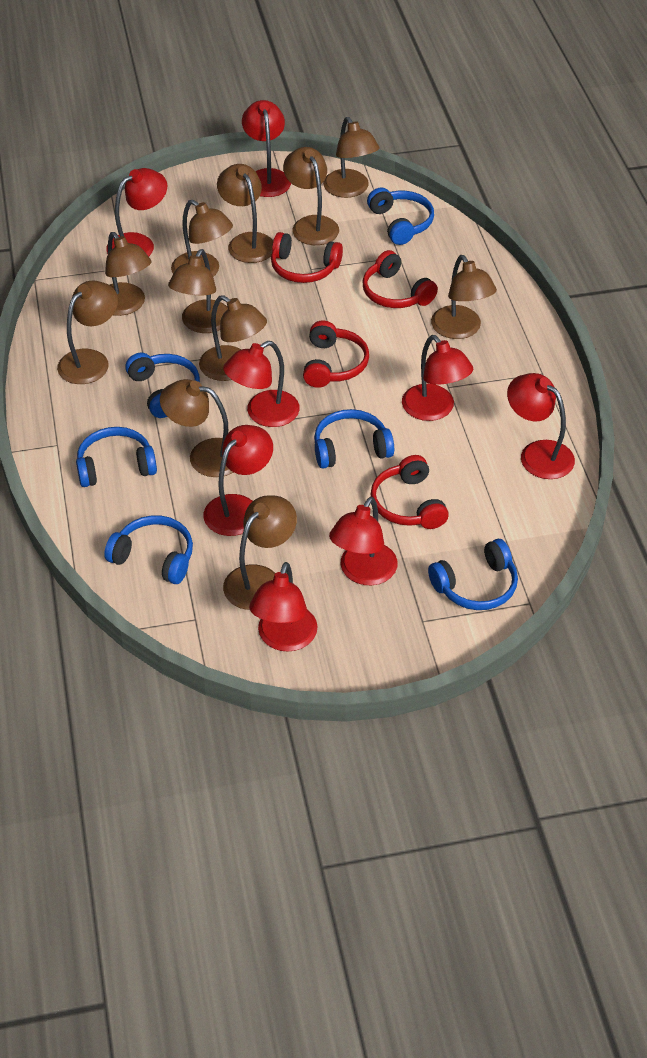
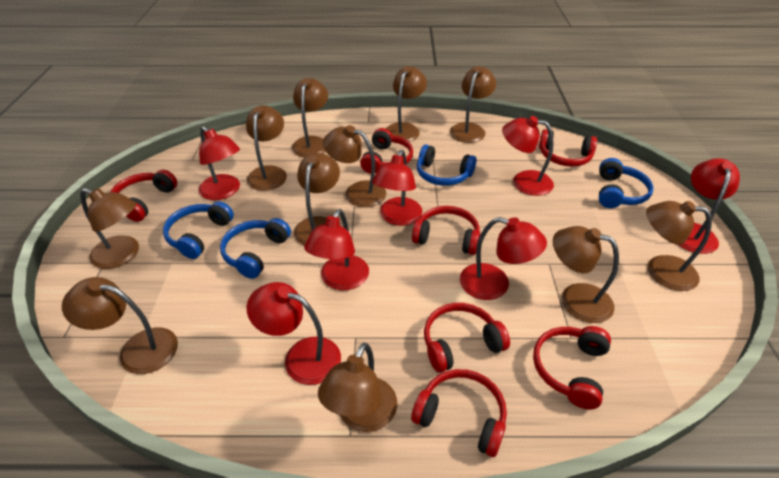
blue headphones: 6 -> 4
red headphones: 4 -> 7
red lamp: 8 -> 7

